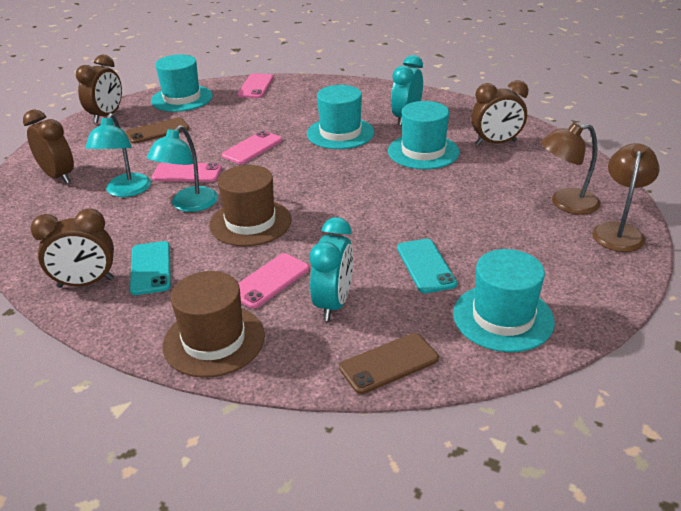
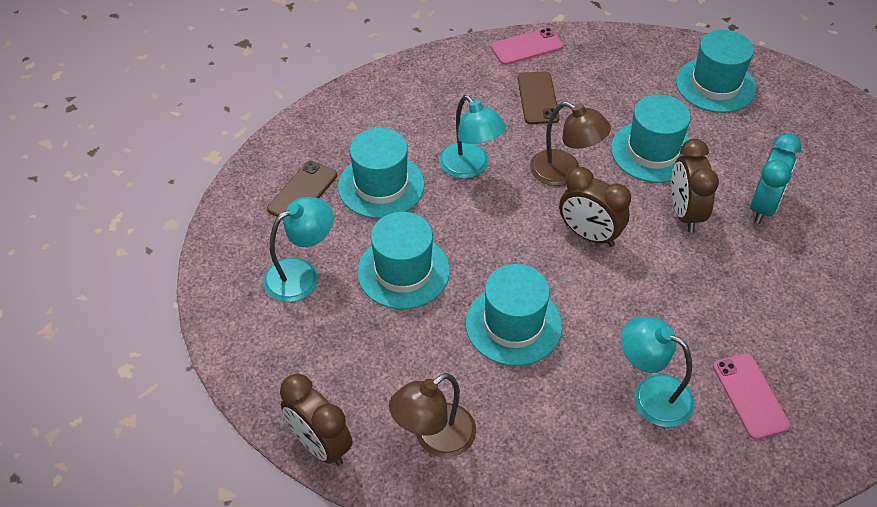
brown clock: 4 -> 3
brown hat: 2 -> 0
pink phone: 4 -> 2
turquoise clock: 2 -> 1
turquoise hat: 4 -> 5
turquoise lamp: 2 -> 3
turquoise phone: 2 -> 0

